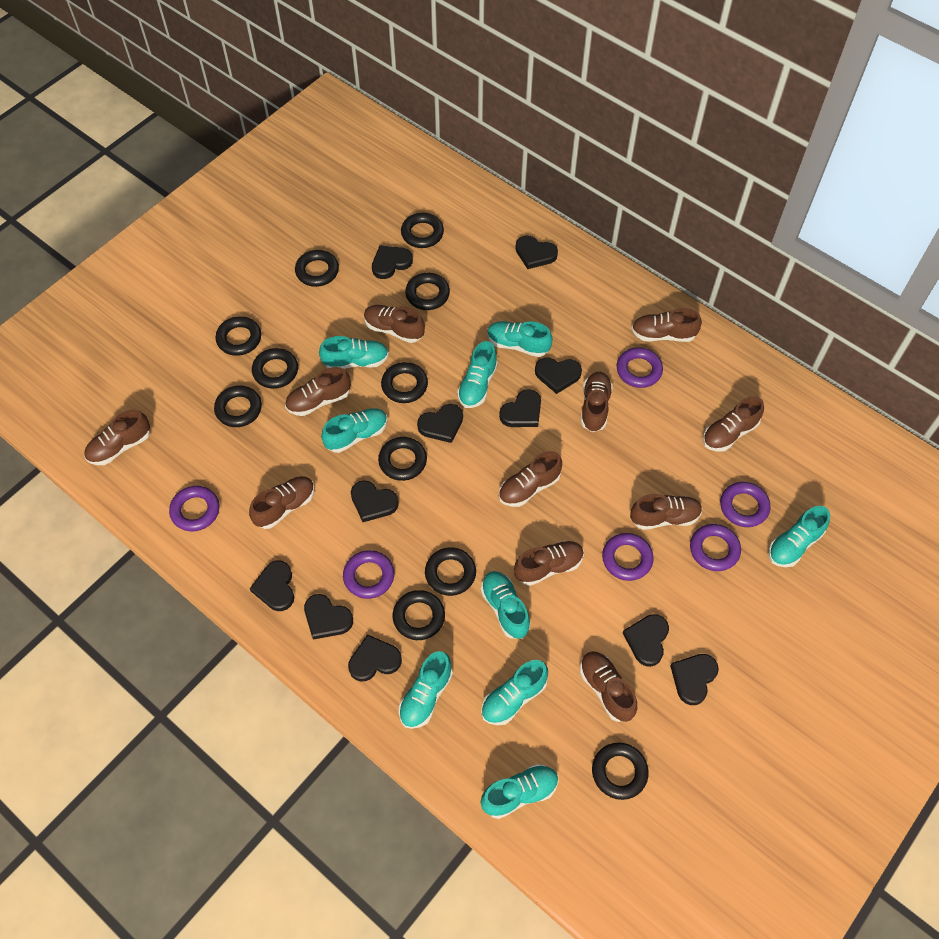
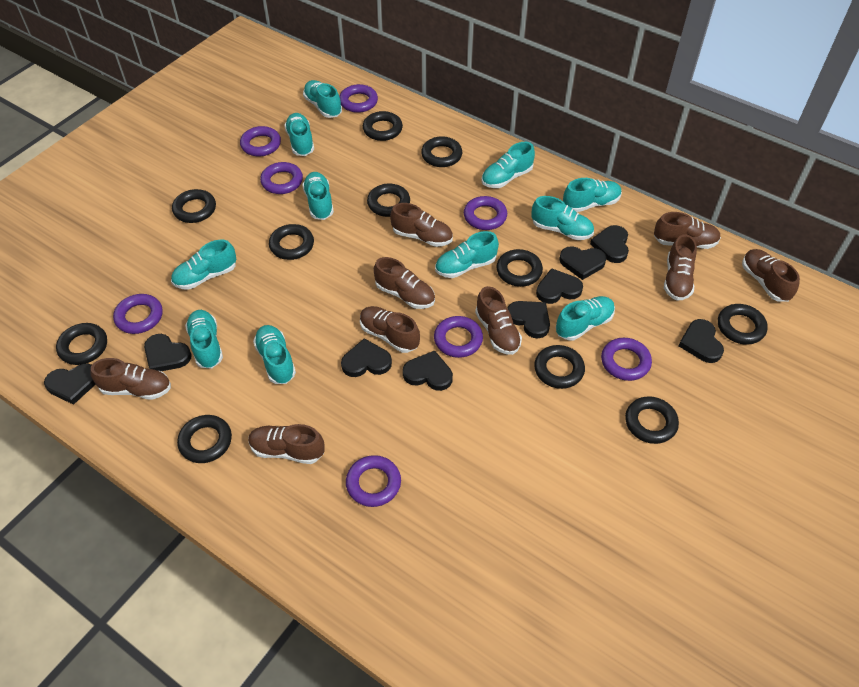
black heart: 11 -> 9
brown shoe: 11 -> 9
purple ring: 6 -> 8
turquoise shoe: 9 -> 11

